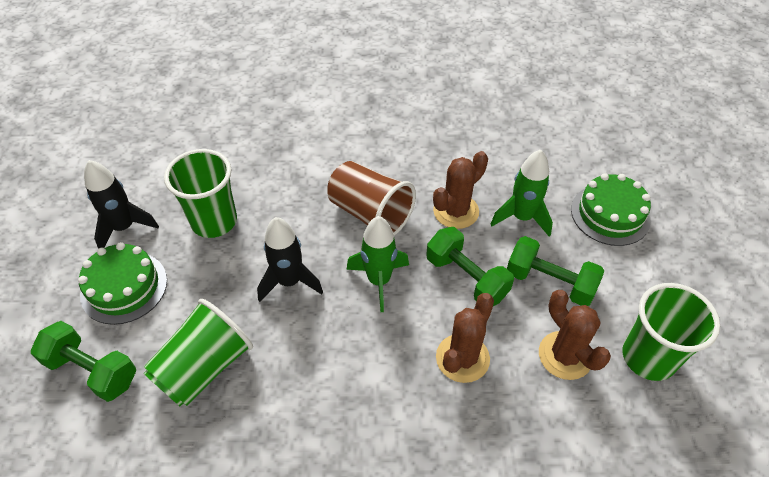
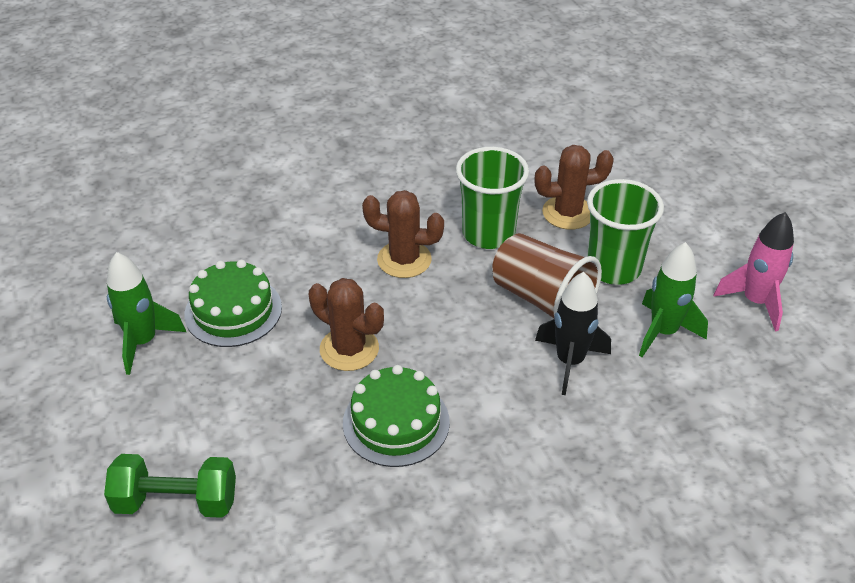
black rocket: 2 -> 1
green cup: 3 -> 2
green dumbbell: 3 -> 1
pink rocket: 0 -> 1

